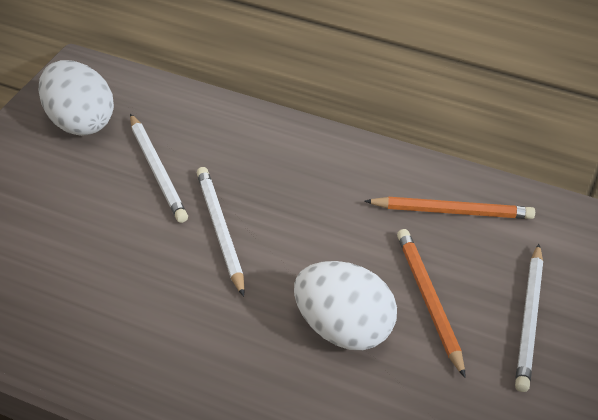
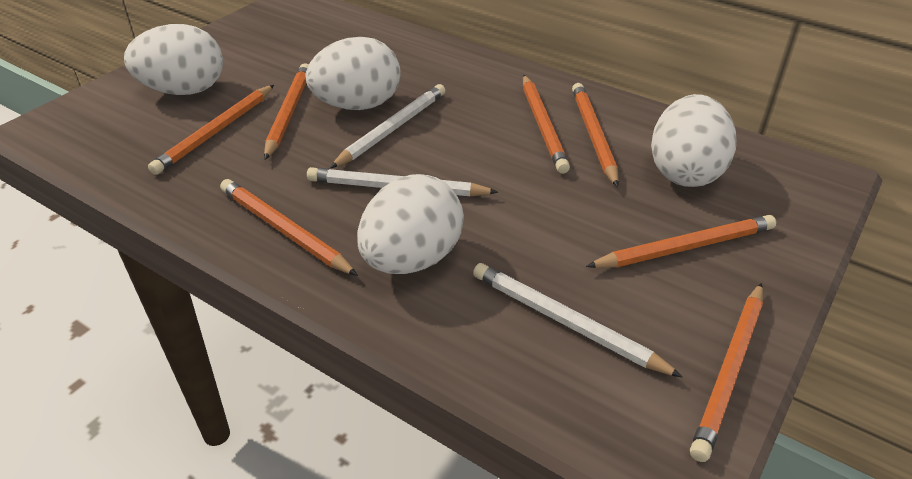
orange pencil: 2 -> 7
white egg: 2 -> 4

